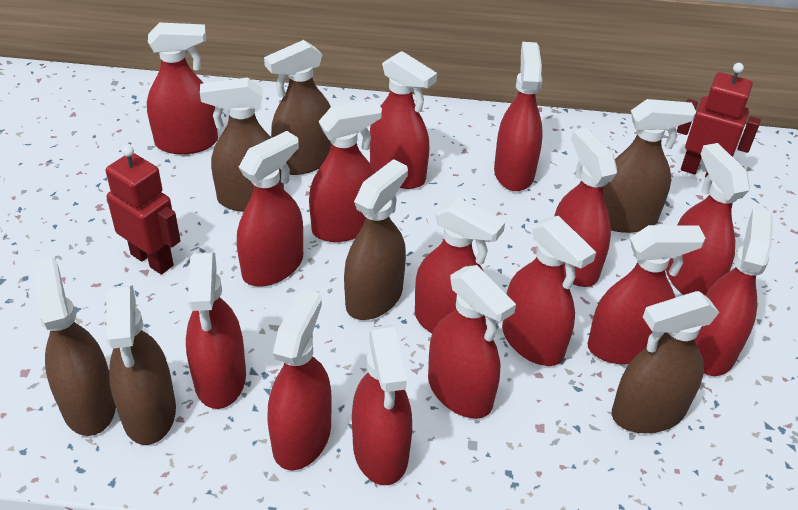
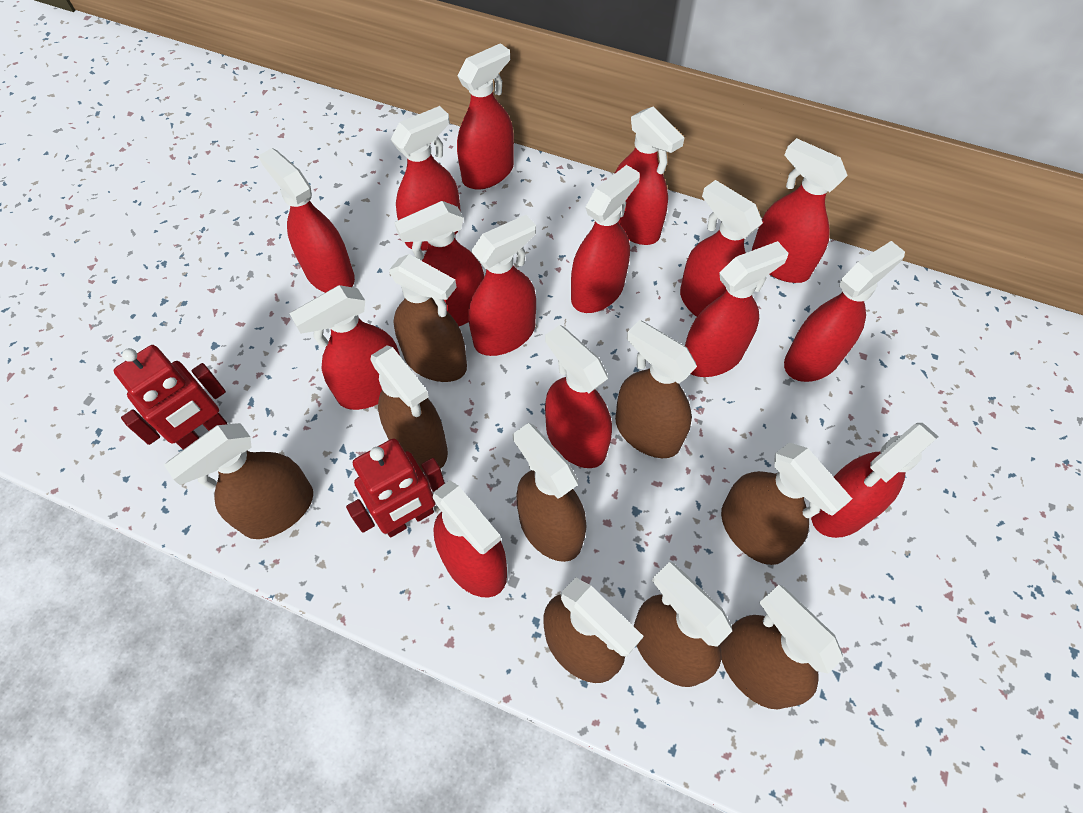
brown spray bottle: 7 -> 9

